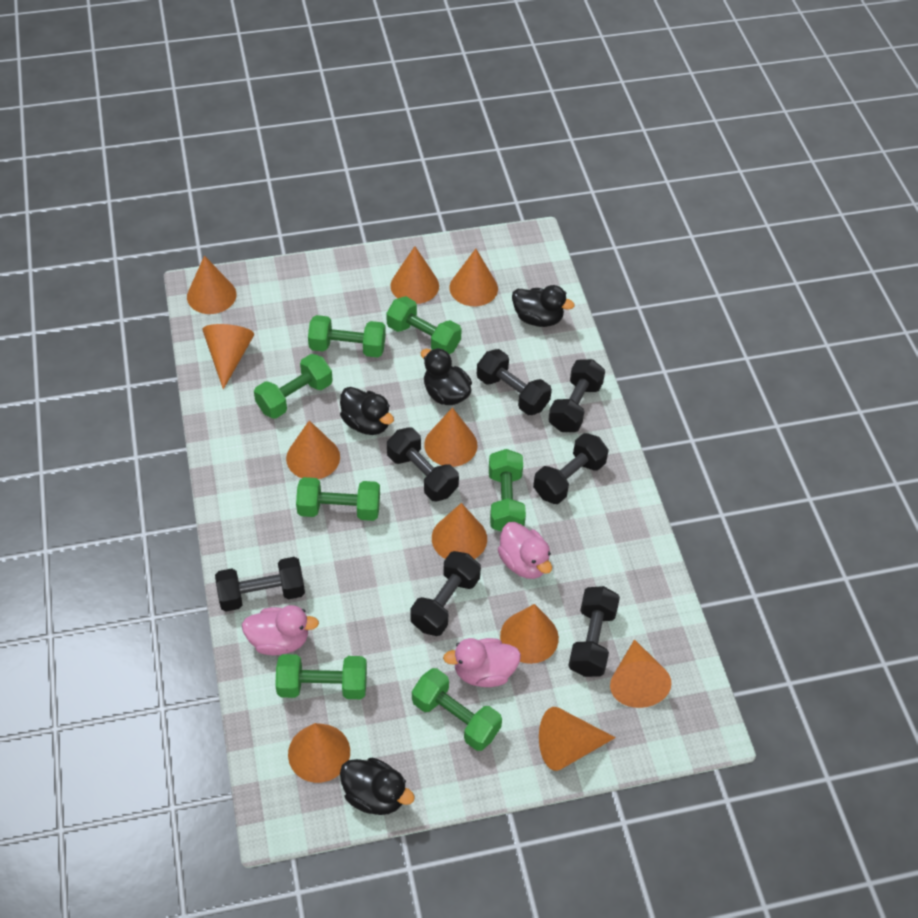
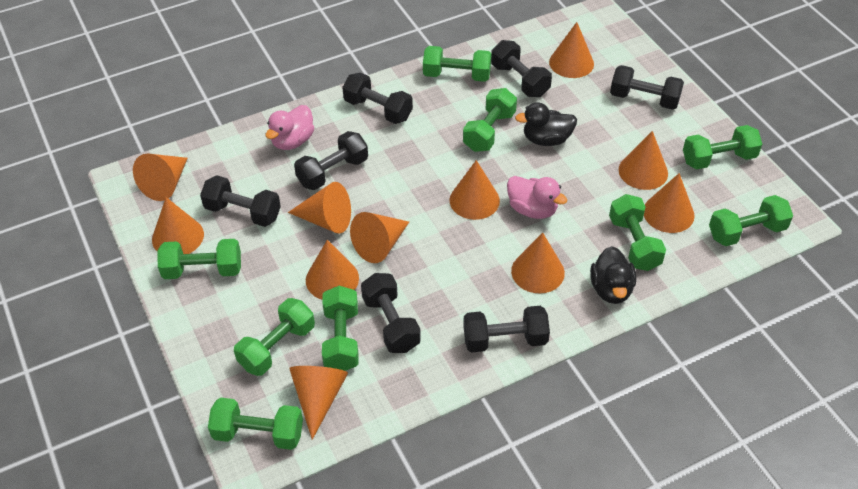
black duck: 4 -> 2
green dumbbell: 7 -> 9
pink duck: 3 -> 2

